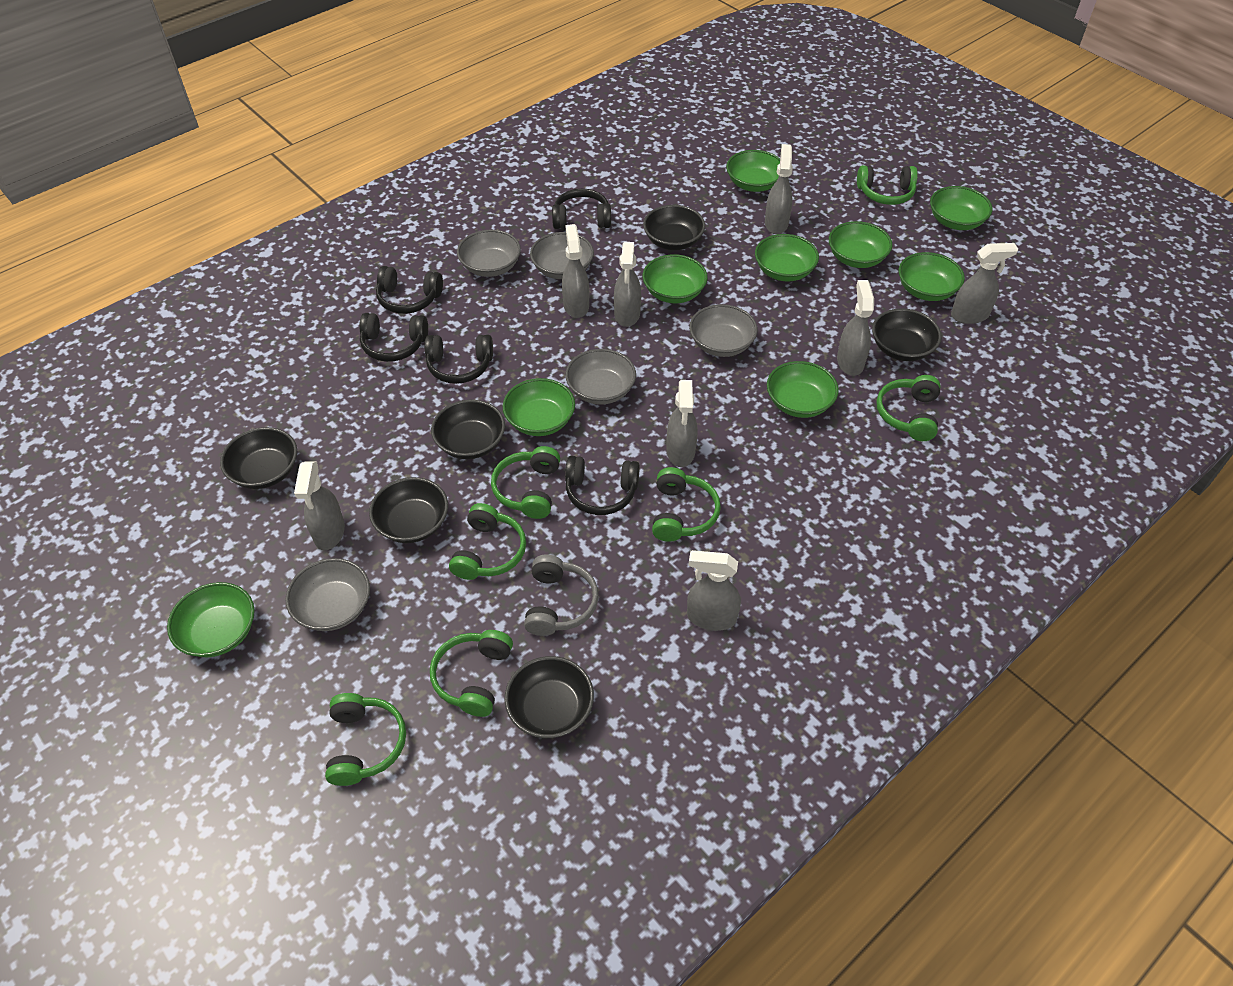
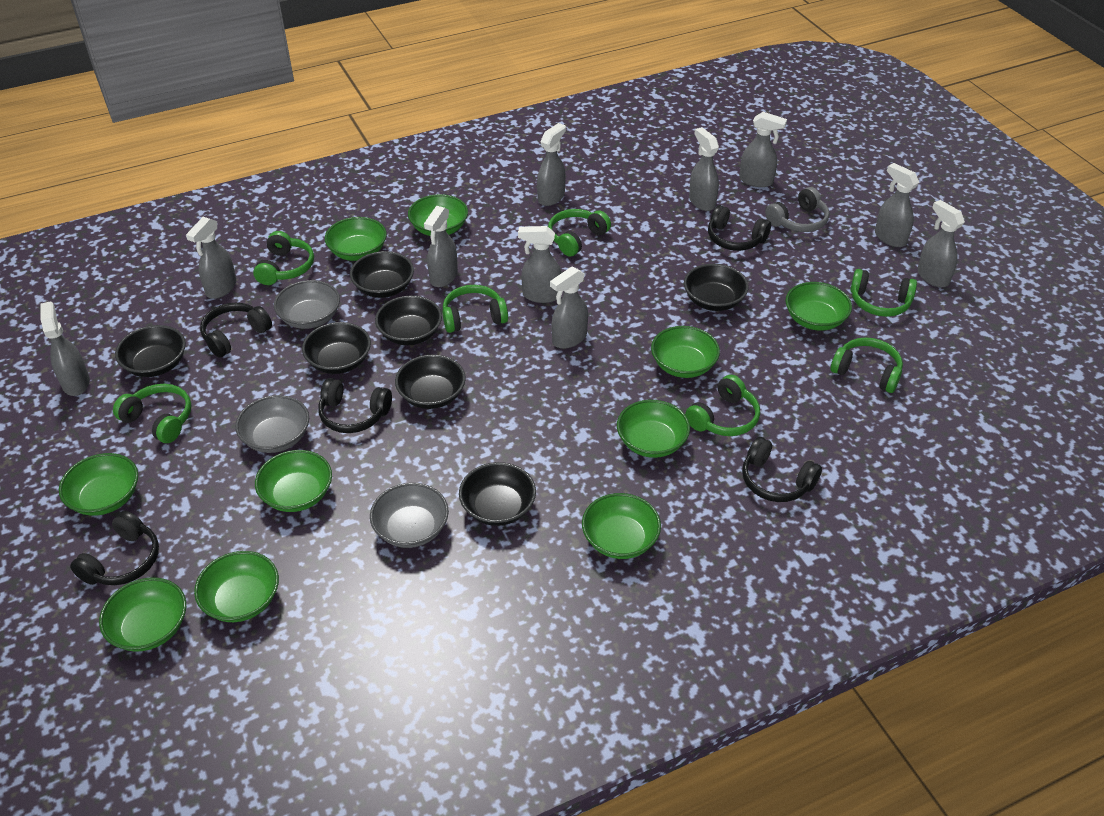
black bowl: 6 -> 7
green bowl: 9 -> 10
grey bowl: 5 -> 3
grey spray bottle: 8 -> 10

